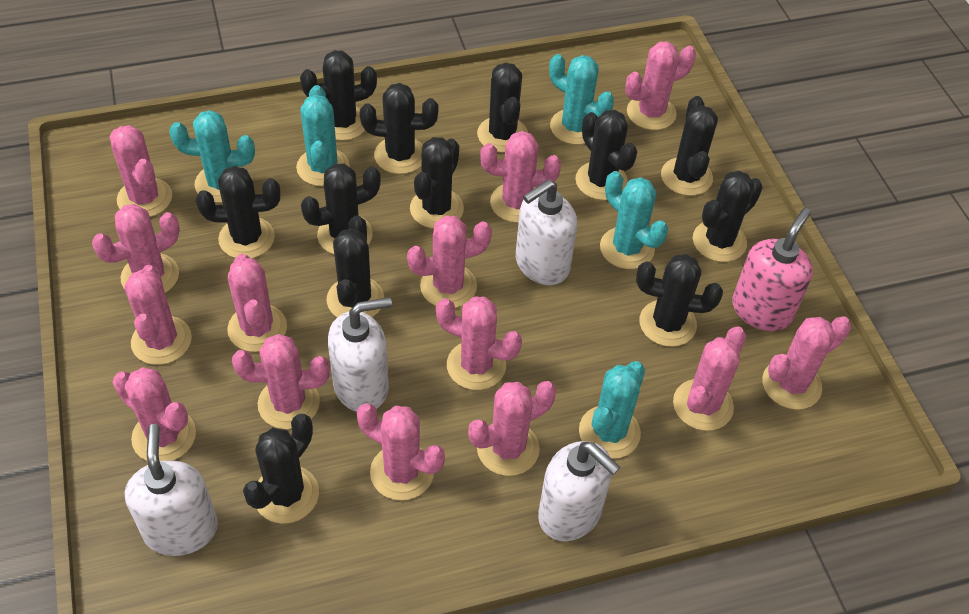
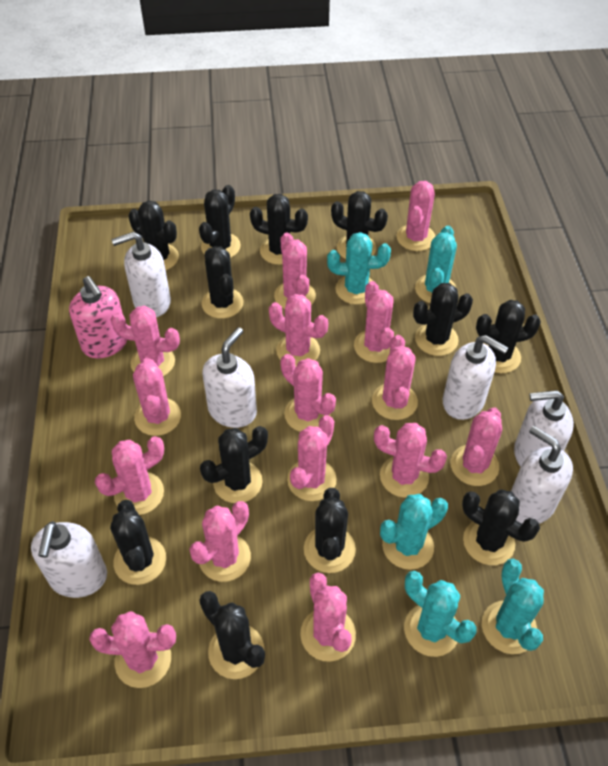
pink cactus: 14 -> 15
white soap dispenser: 4 -> 6

